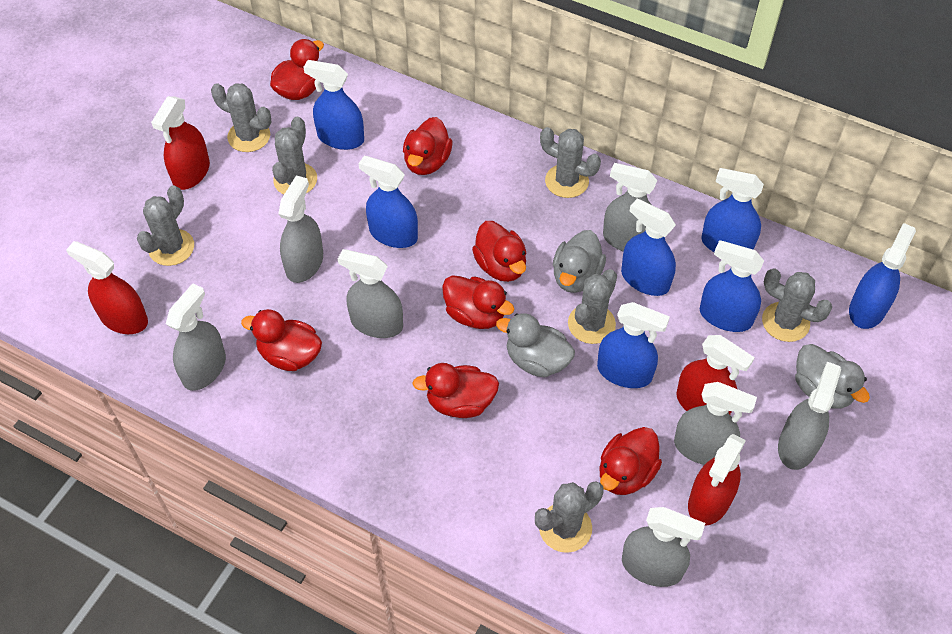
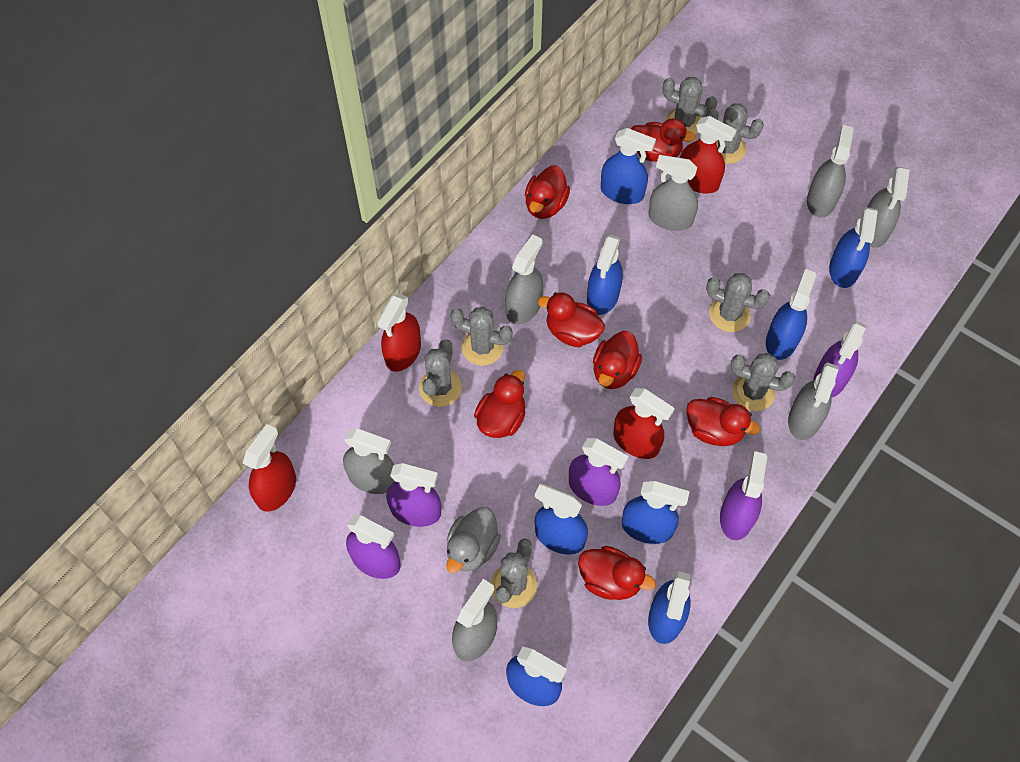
blue spray bottle: 7 -> 8
grey duck: 3 -> 1
purple spray bottle: 0 -> 5

